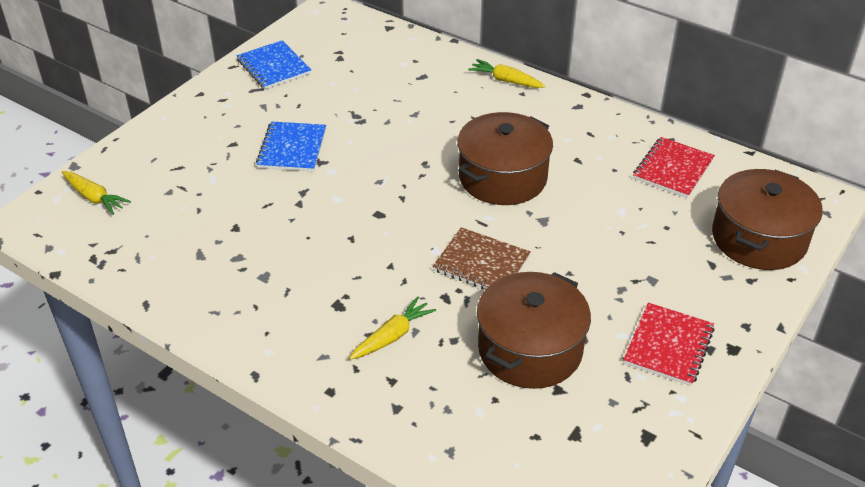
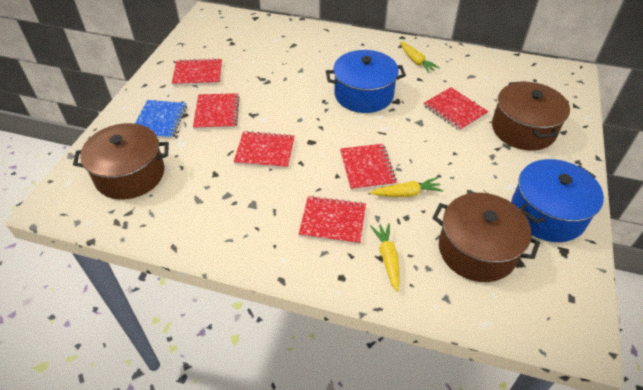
blue notebook: 2 -> 1
blue pot: 0 -> 2
brown notebook: 1 -> 0
red notebook: 2 -> 6

